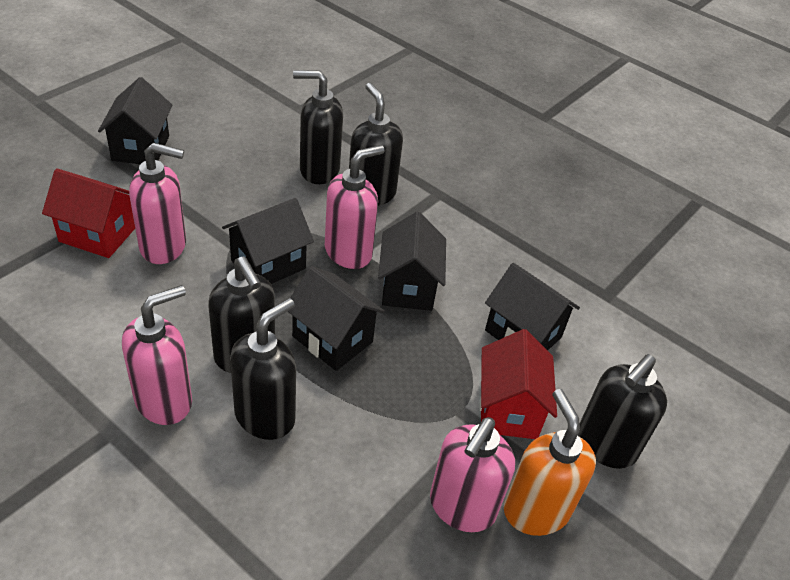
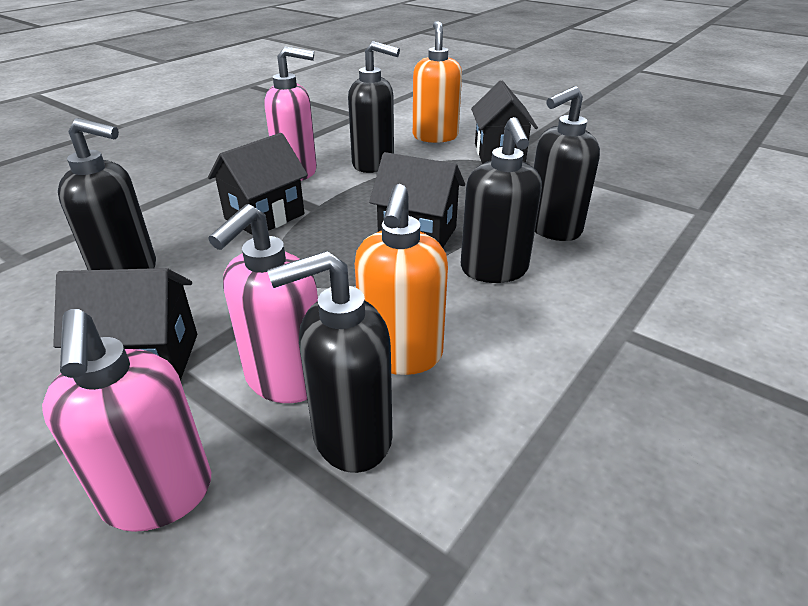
black house: 5 -> 4
orange soap dispenser: 1 -> 2
pink soap dispenser: 4 -> 3
red house: 2 -> 0

